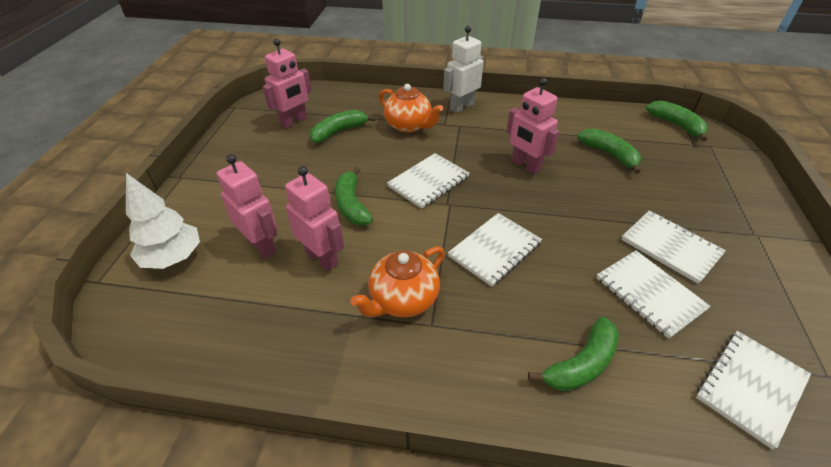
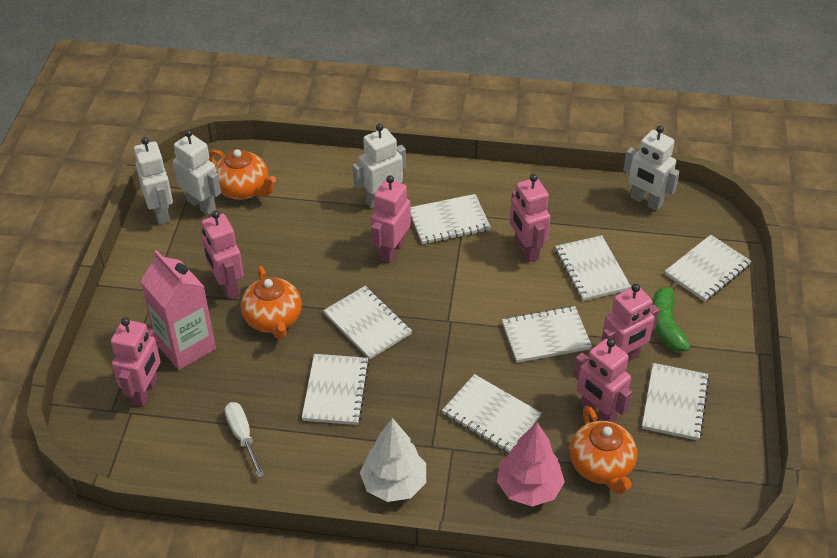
green banana: 5 -> 1
orange teapot: 2 -> 3
pink carton: 0 -> 1
pink robot: 4 -> 6
pink tree: 0 -> 1
white notebook: 5 -> 8
white robot: 1 -> 4
white screwdriver: 0 -> 1

